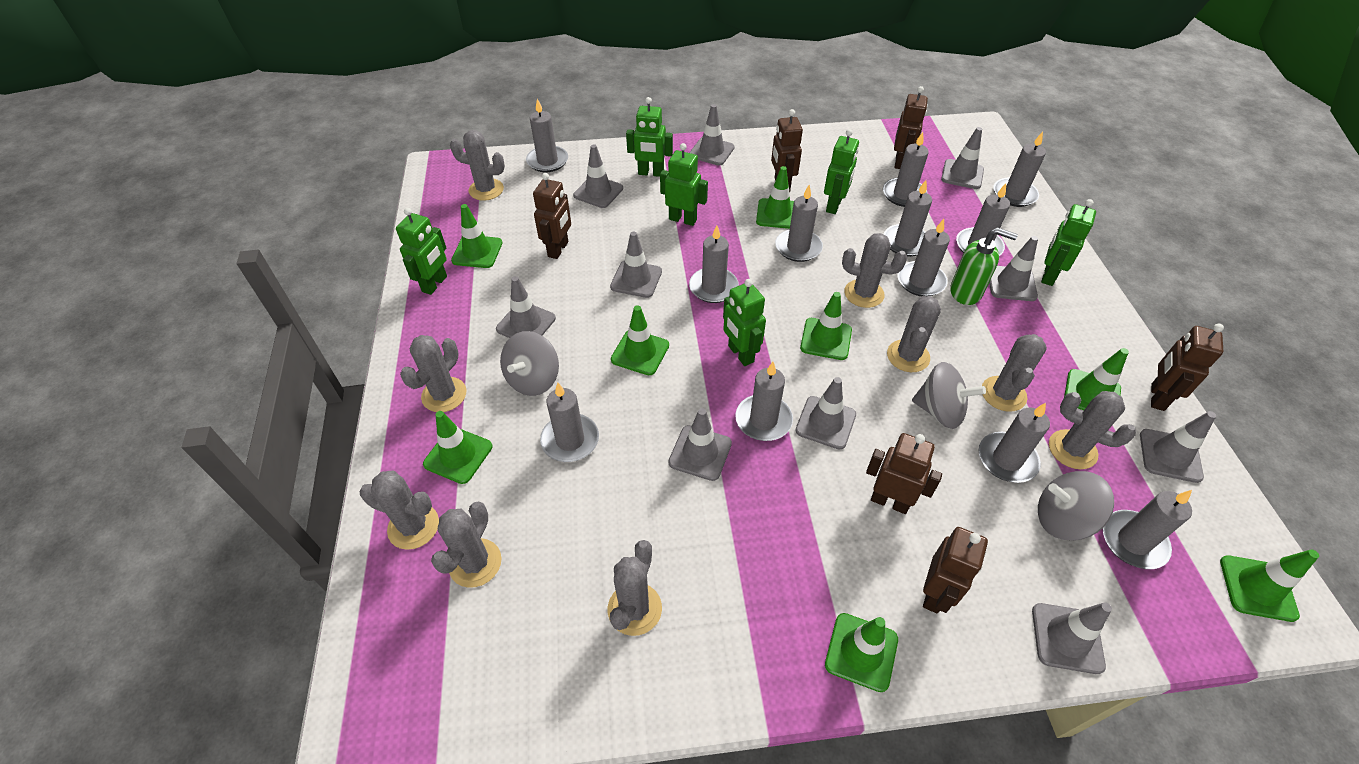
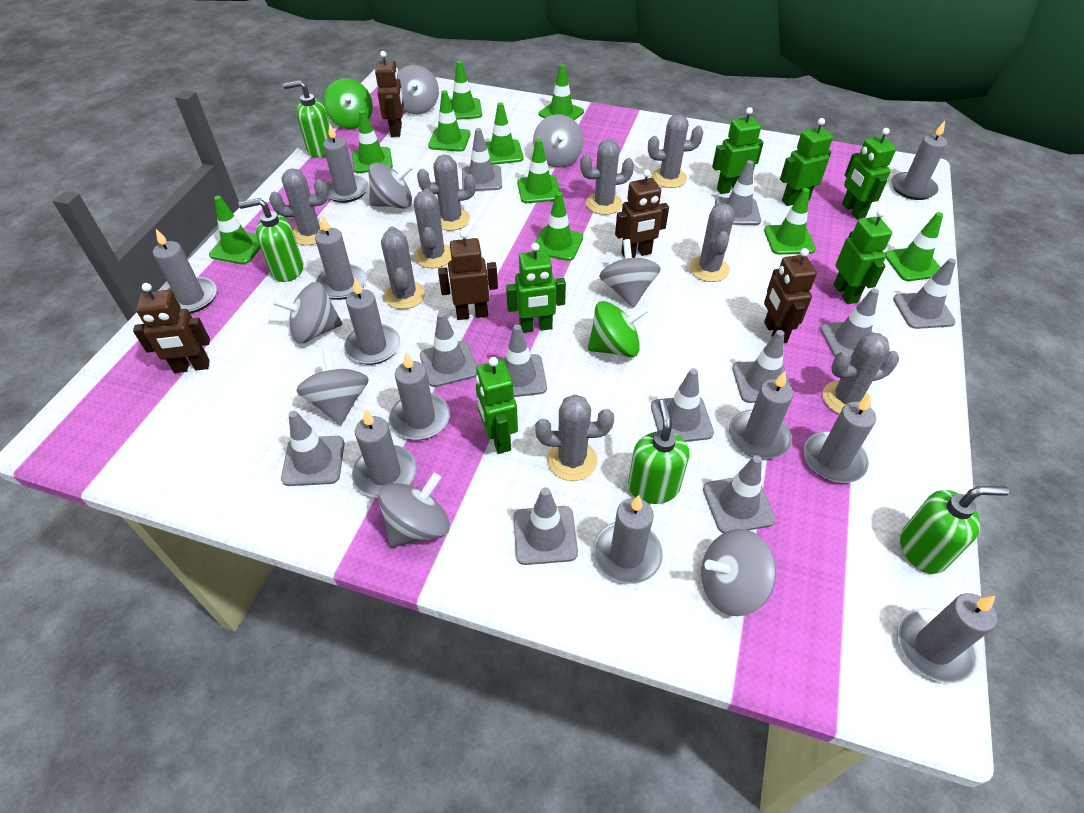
brown robot: 6 -> 5
green soap dispenser: 1 -> 4
green spinning top: 0 -> 2
green traffic cone: 8 -> 10
grey candle: 12 -> 11
grey spinning top: 3 -> 8
grey traffic cone: 10 -> 11

